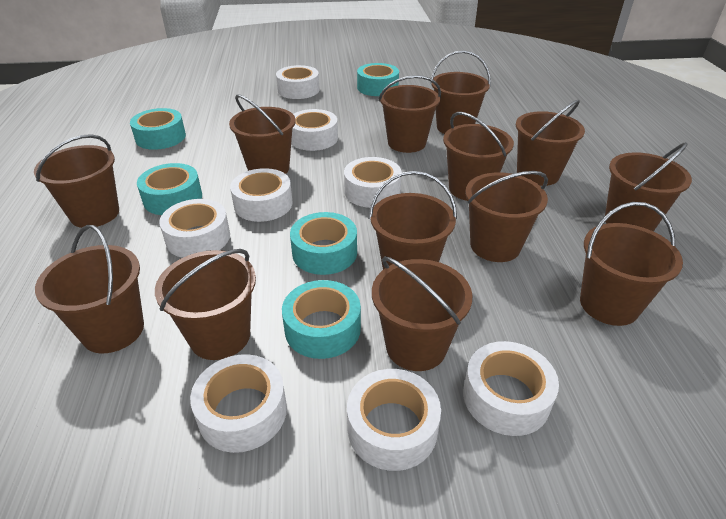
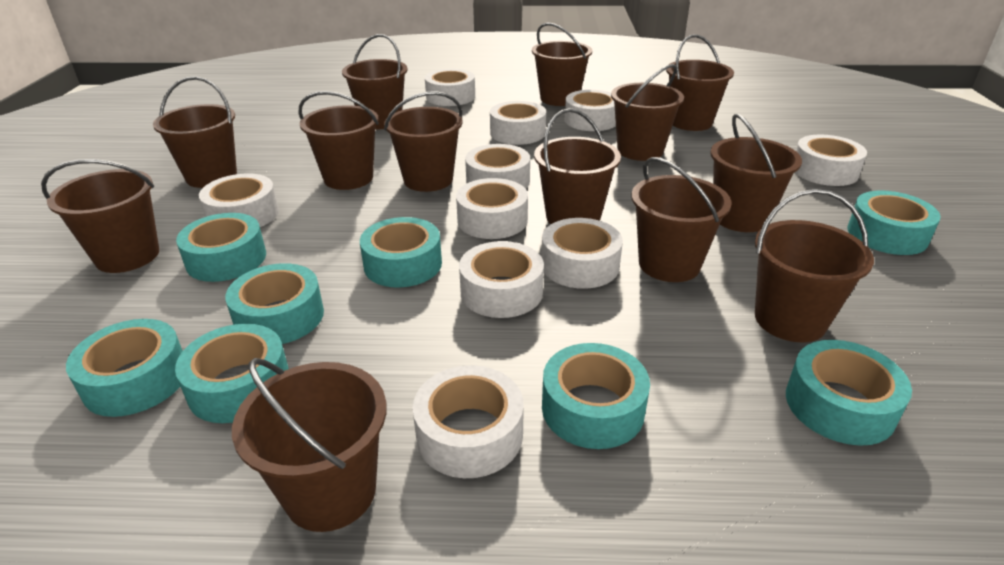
turquoise tape: 5 -> 8
white tape: 8 -> 10

